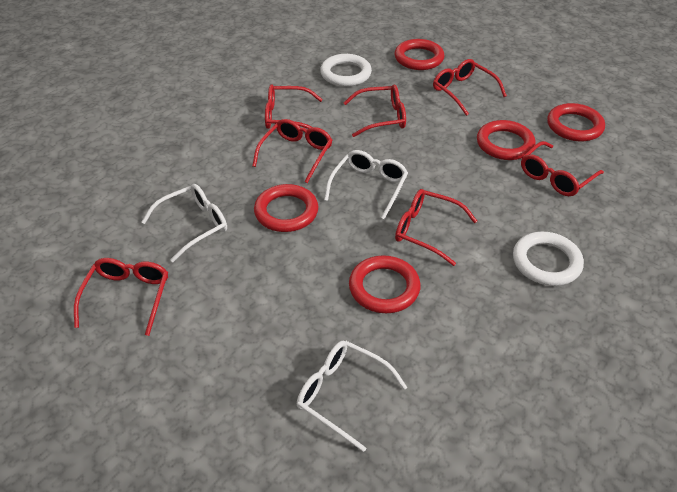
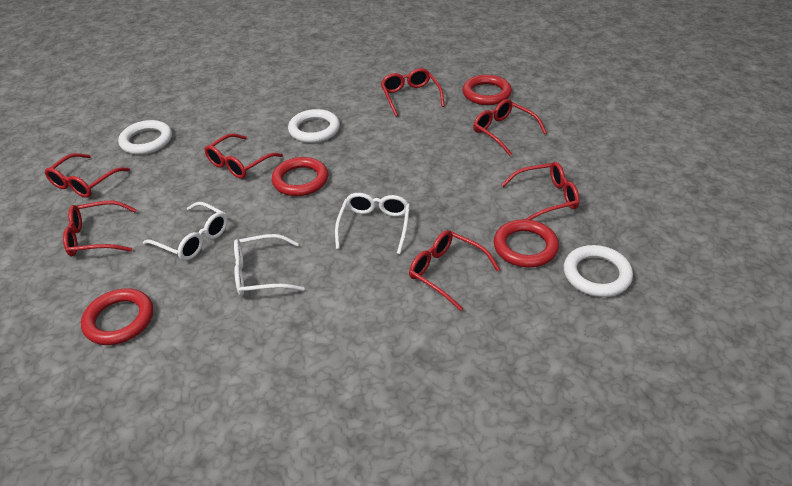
red ring: 5 -> 4
white ring: 2 -> 3

